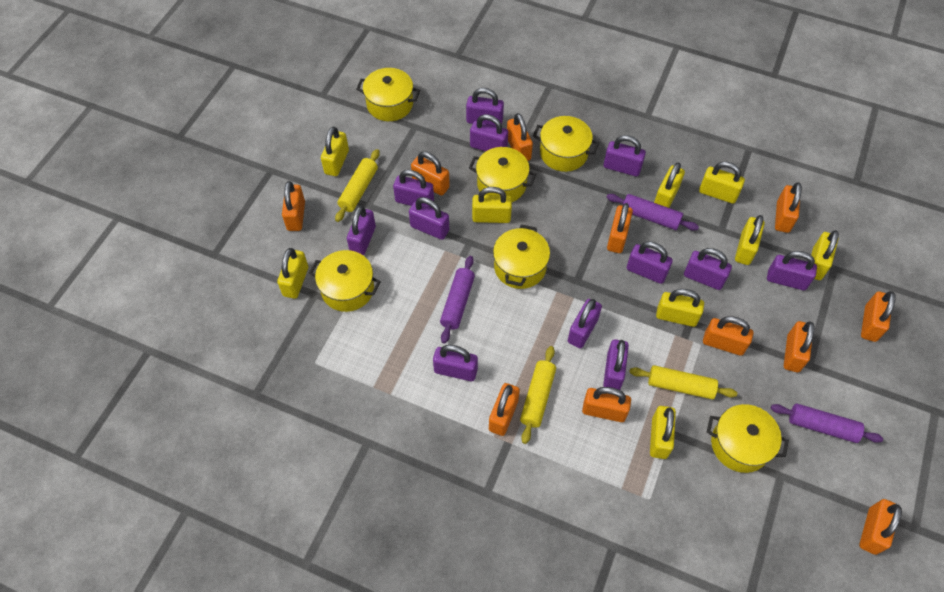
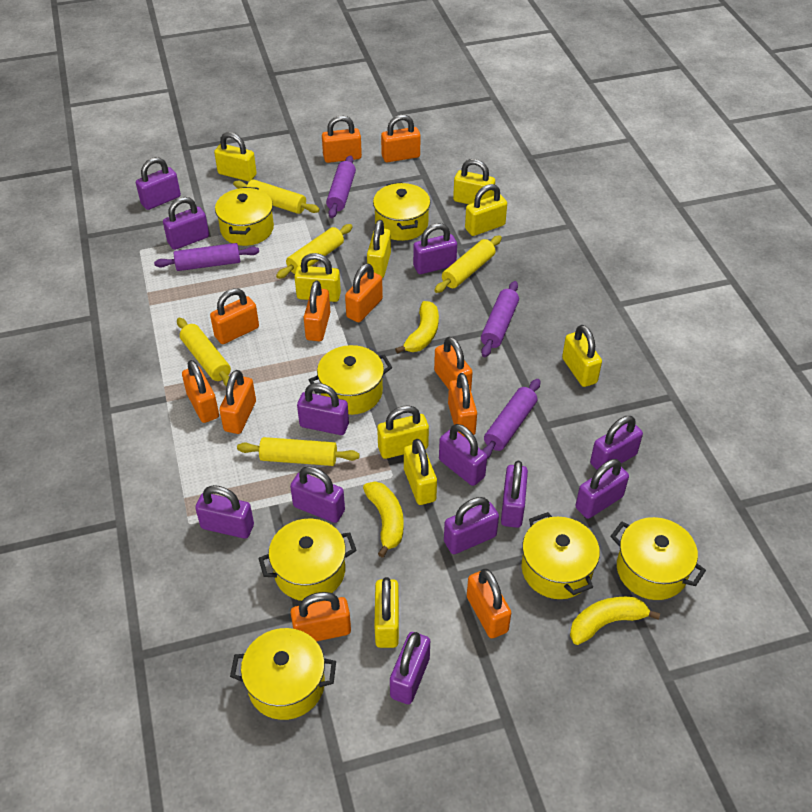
purple rolling pin: 3 -> 4
yellow banana: 0 -> 3
yellow pot: 6 -> 7
yellow rolling pin: 3 -> 5

